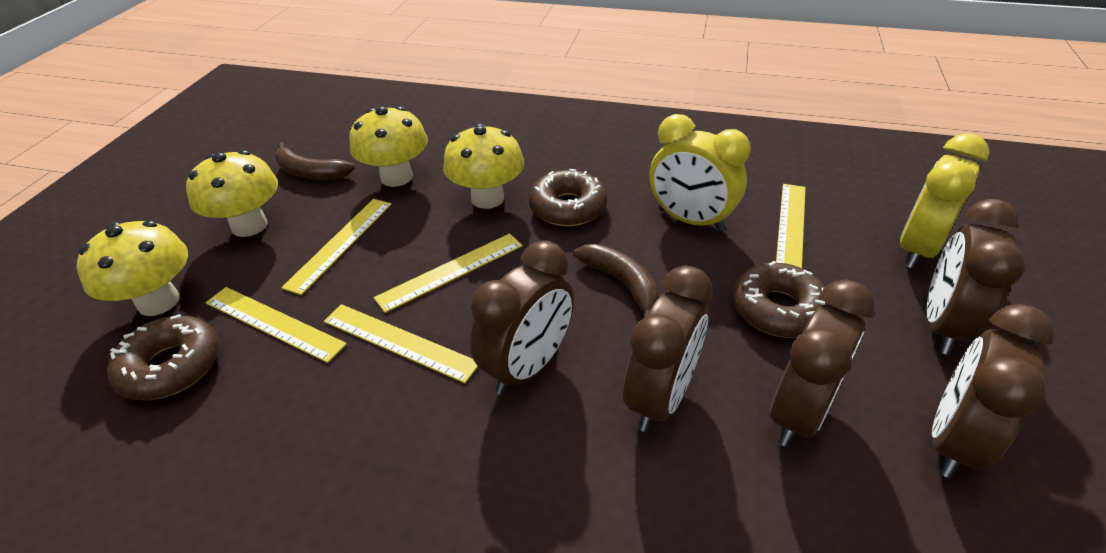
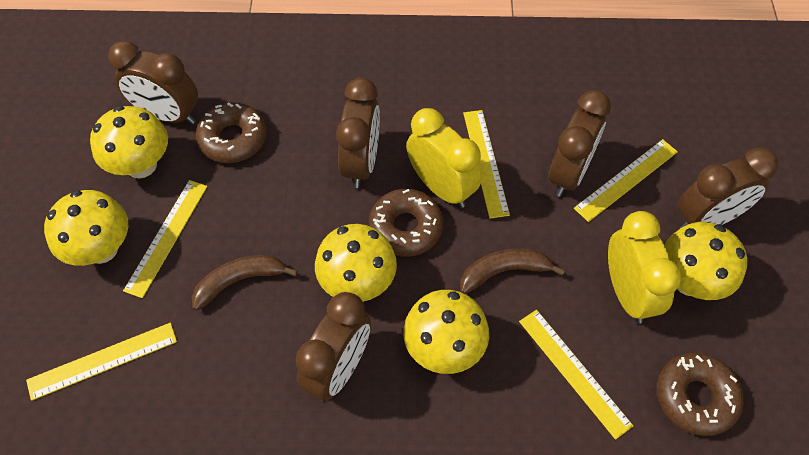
yellow mushroom: 4 -> 5

